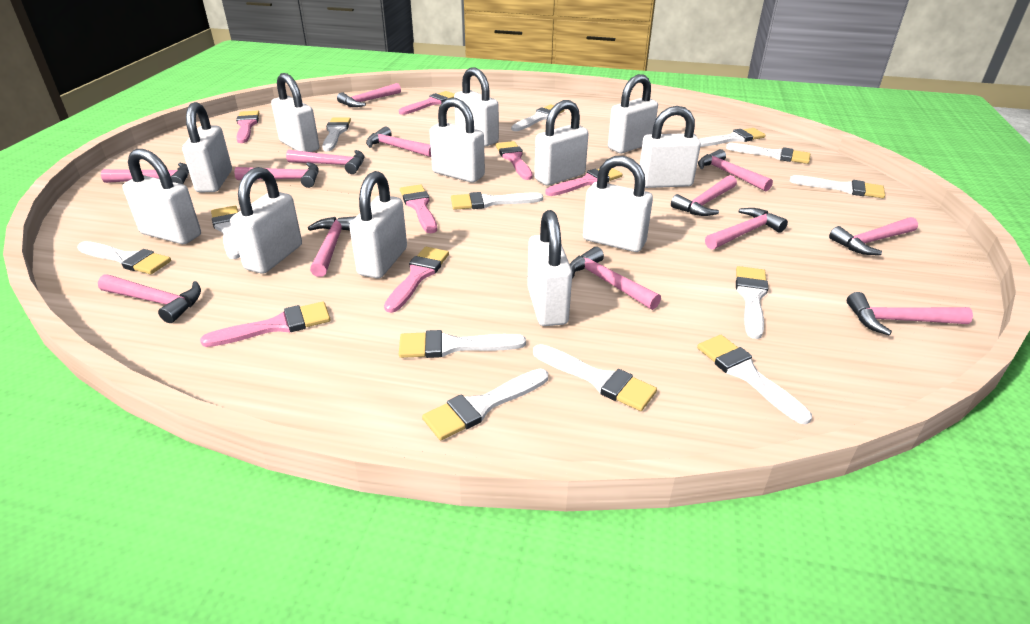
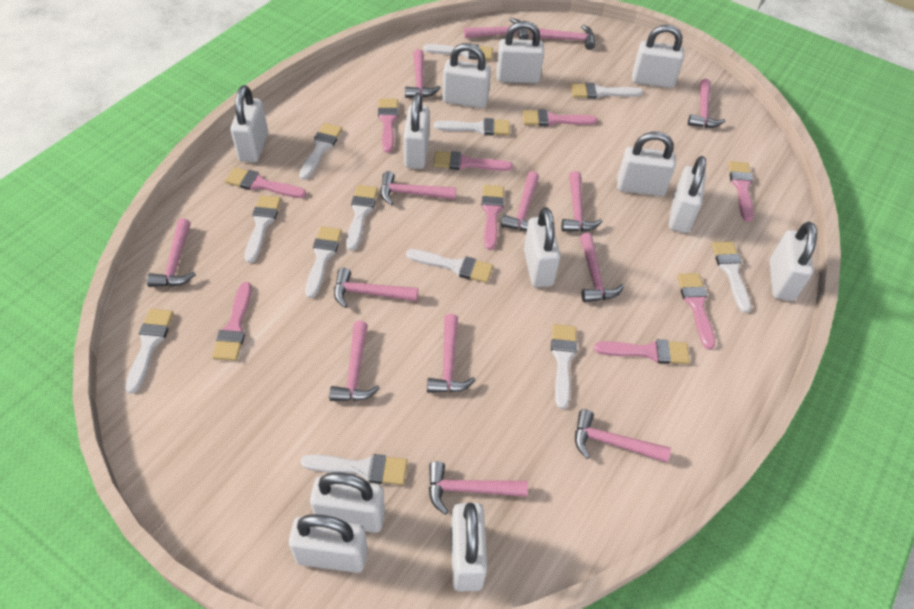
pink brush: 7 -> 9
pink hammer: 13 -> 14
white brush: 13 -> 12

